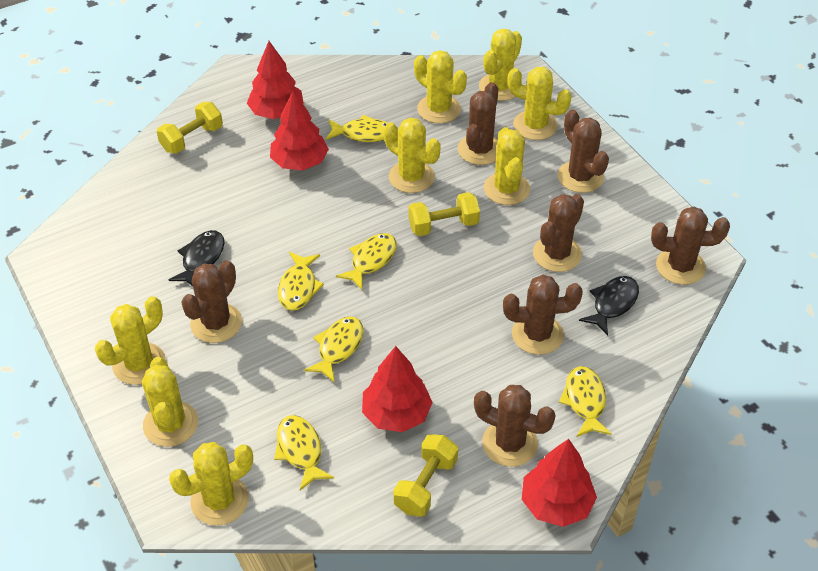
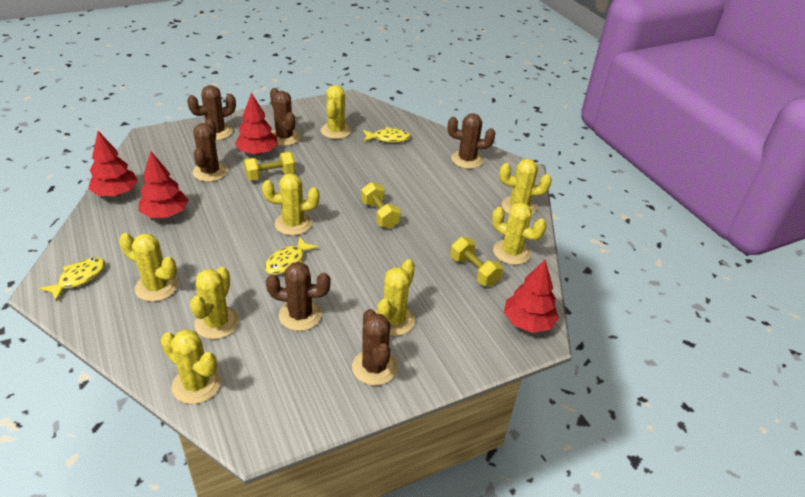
black fish: 2 -> 0
brown cactus: 7 -> 6
yellow fish: 6 -> 3

